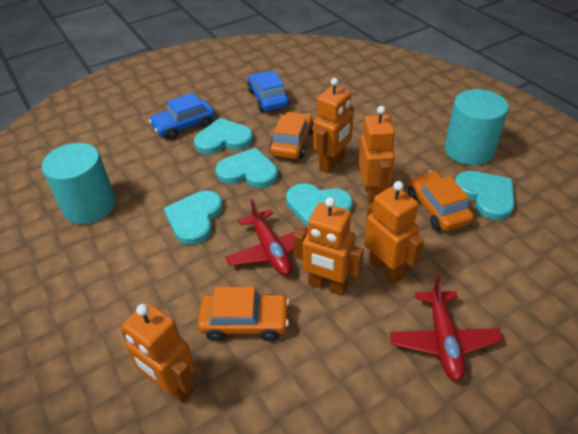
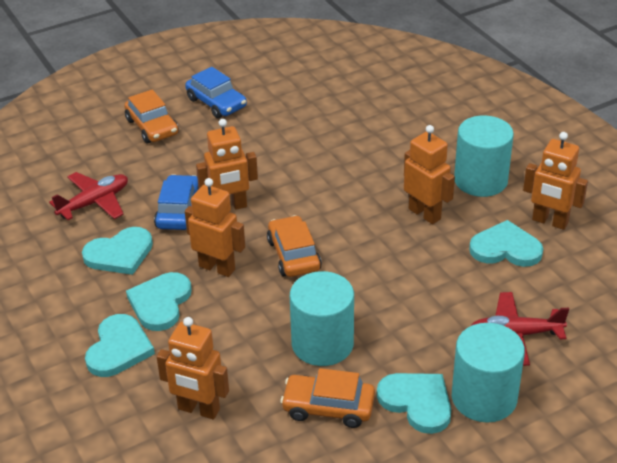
turquoise cylinder: 2 -> 3

